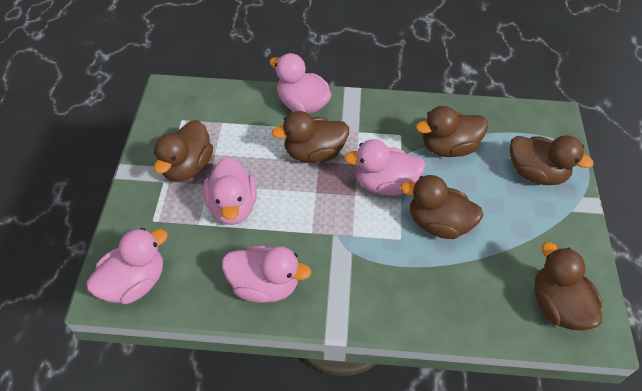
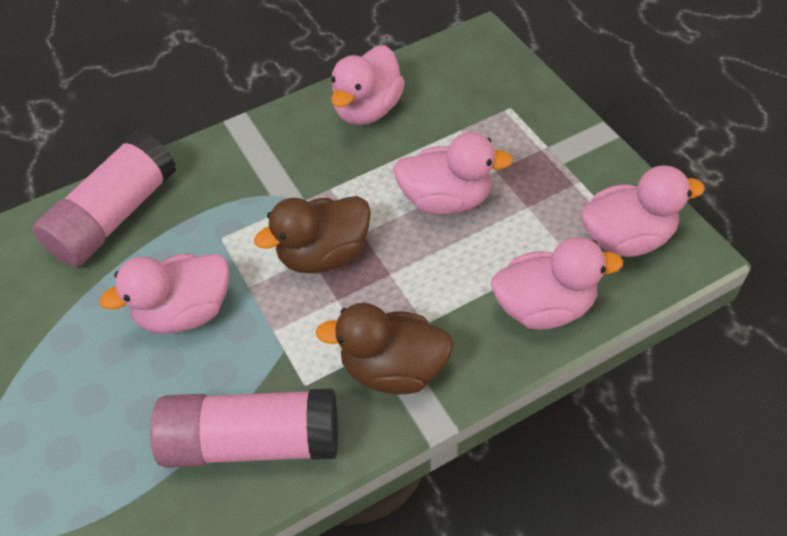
brown duck: 6 -> 2
pink glue stick: 0 -> 2

